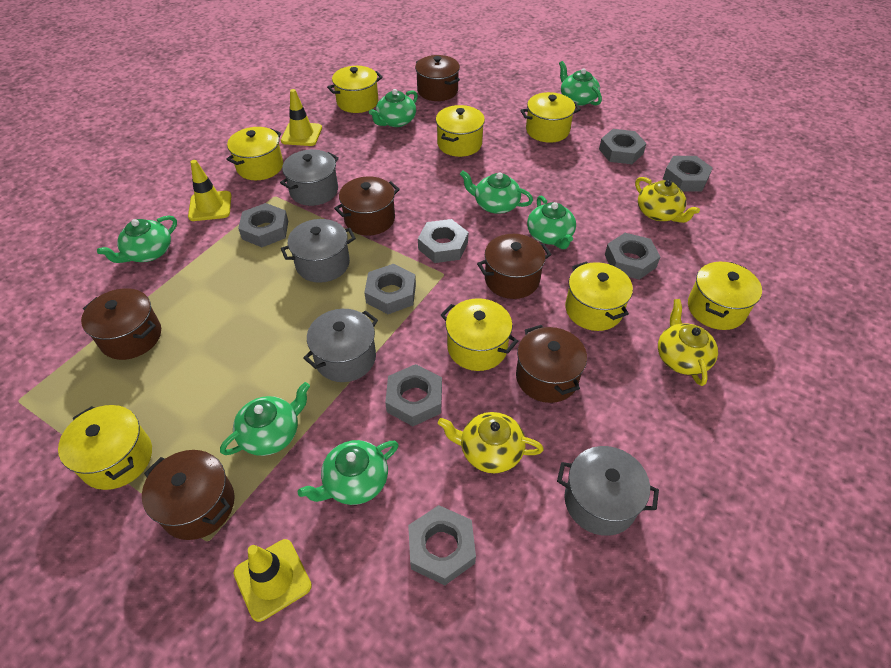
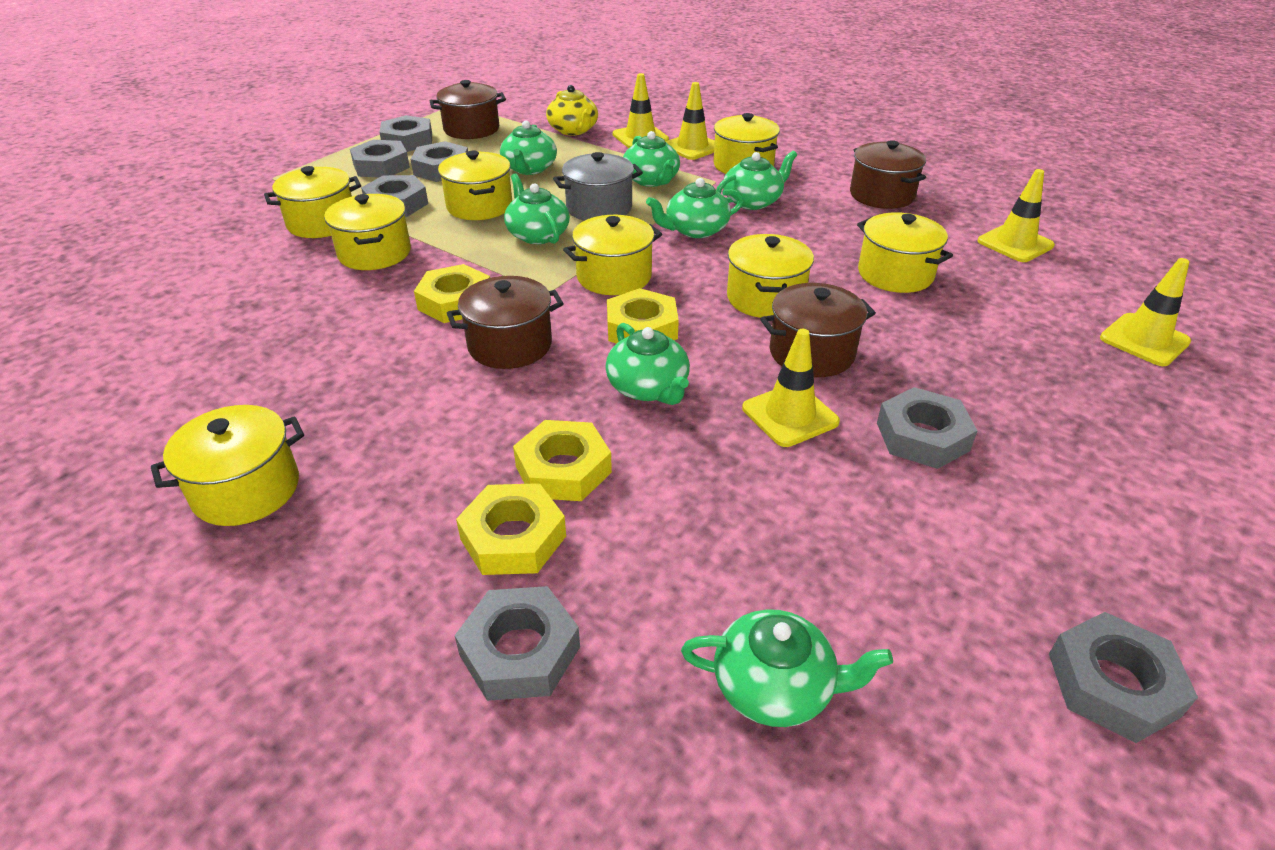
brown pot: 6 -> 4
grey nut: 8 -> 7
grey pot: 4 -> 1
yellow nut: 0 -> 4
yellow teapot: 3 -> 1
yellow traffic cone: 3 -> 5

